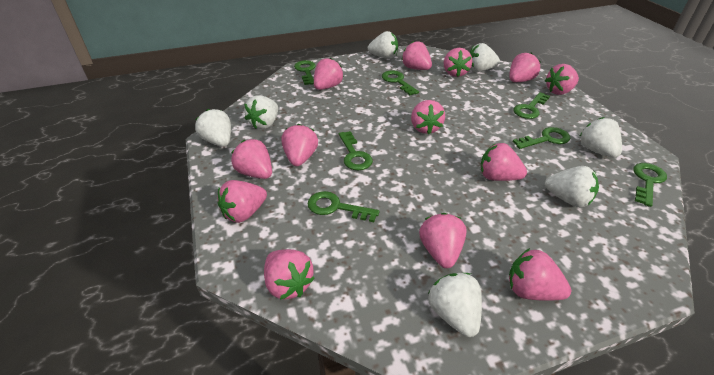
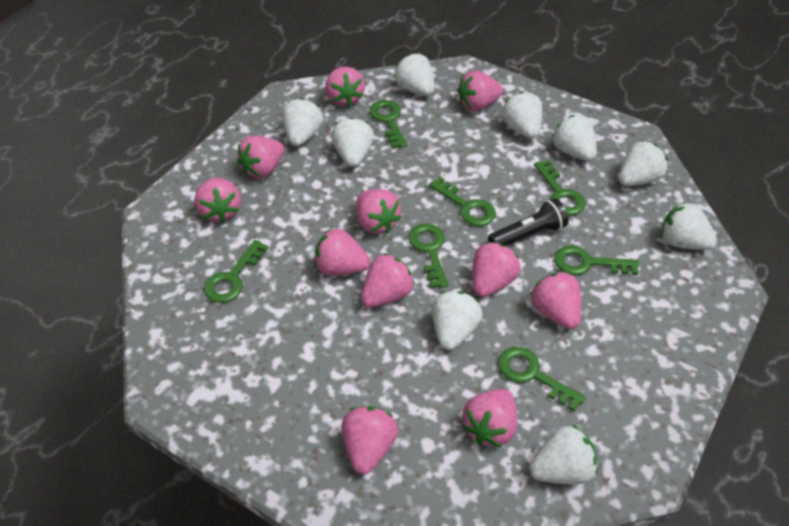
black flashlight: 0 -> 1
pink strawberry: 13 -> 11
white strawberry: 7 -> 9

